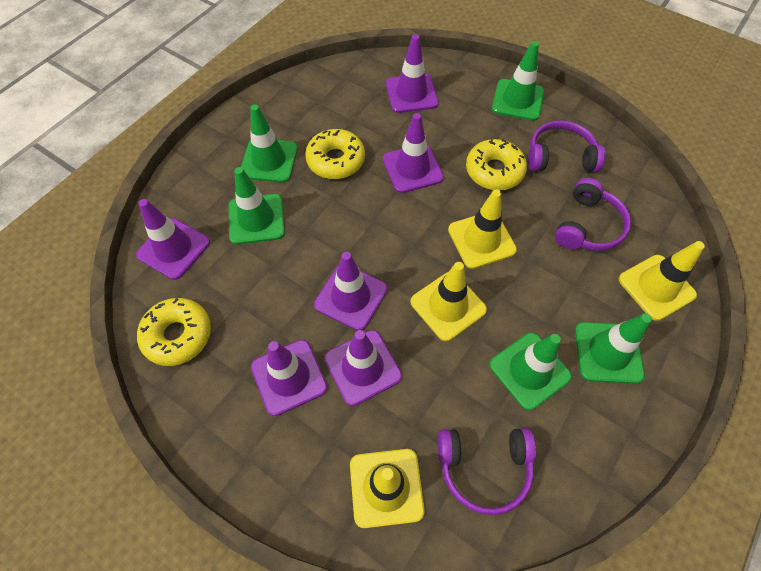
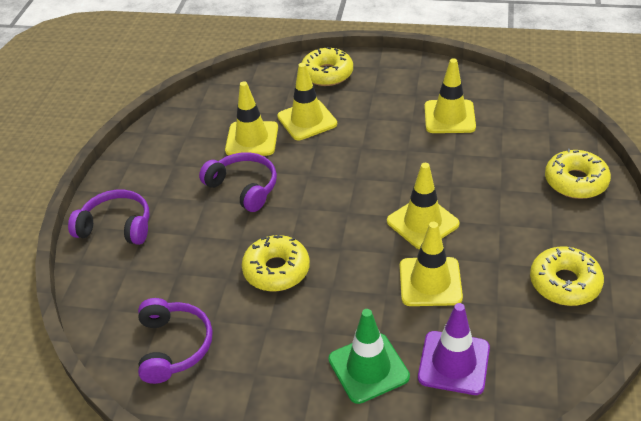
green traffic cone: 5 -> 1
purple traffic cone: 6 -> 1
yellow donut: 3 -> 4
yellow traffic cone: 4 -> 5

